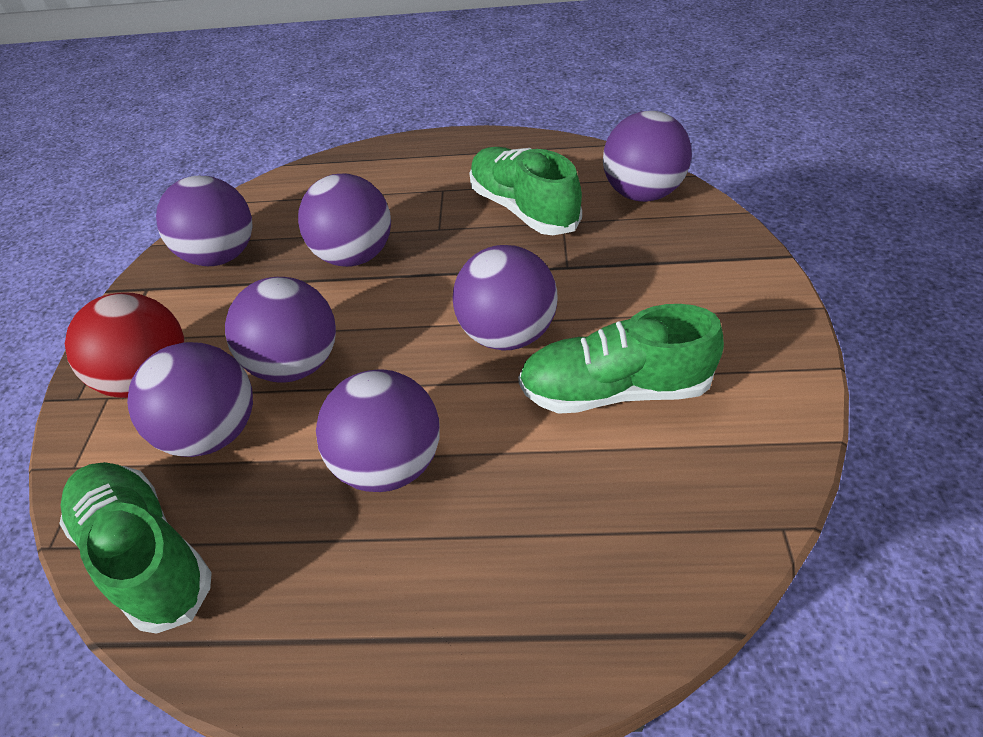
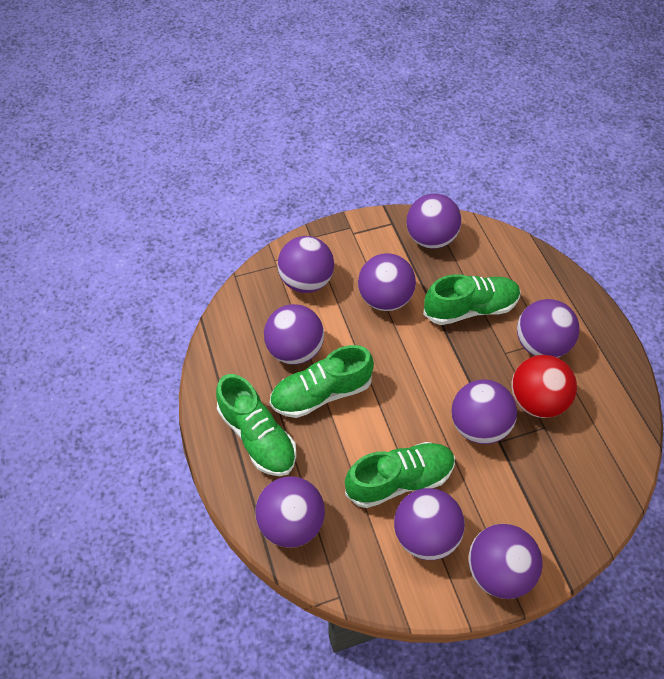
green shoe: 3 -> 4
purple ball: 7 -> 9

